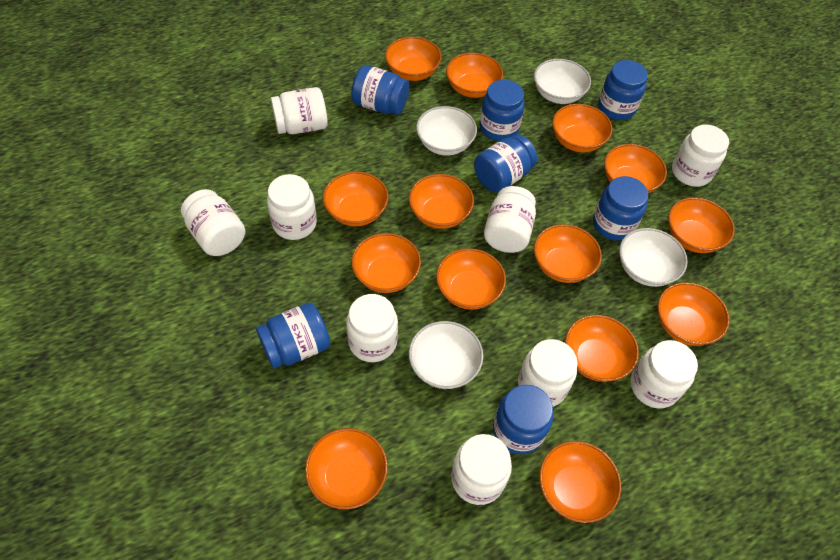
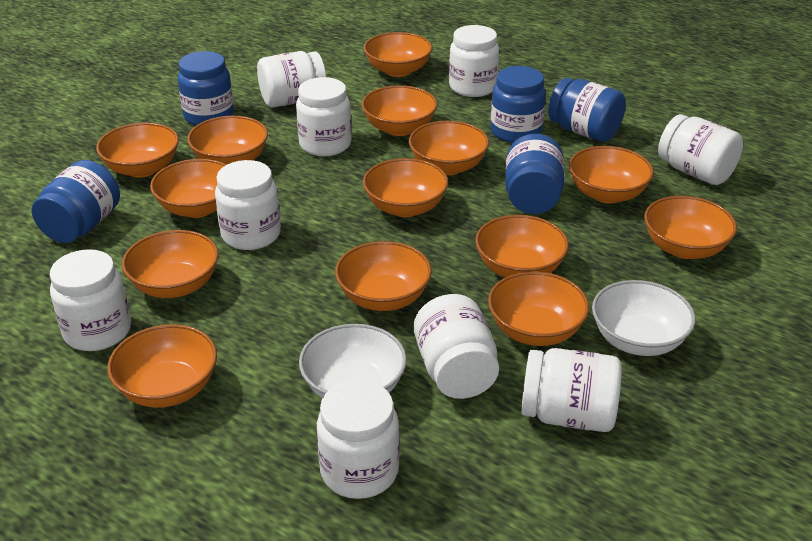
blue jar: 7 -> 5
white bowl: 4 -> 2

